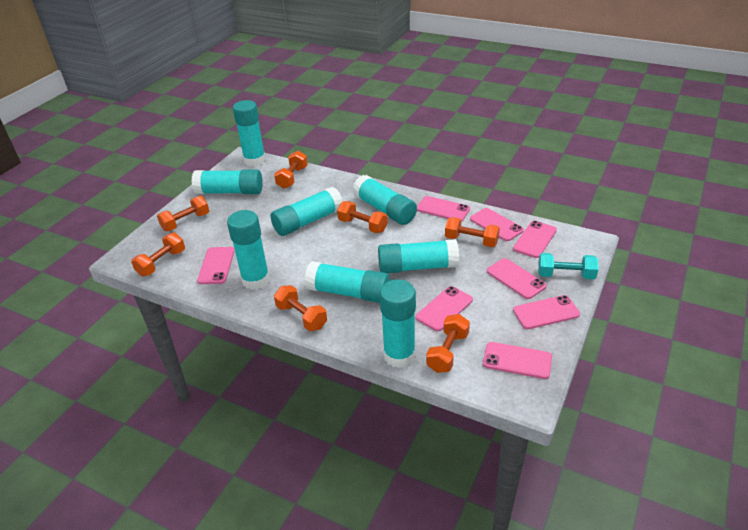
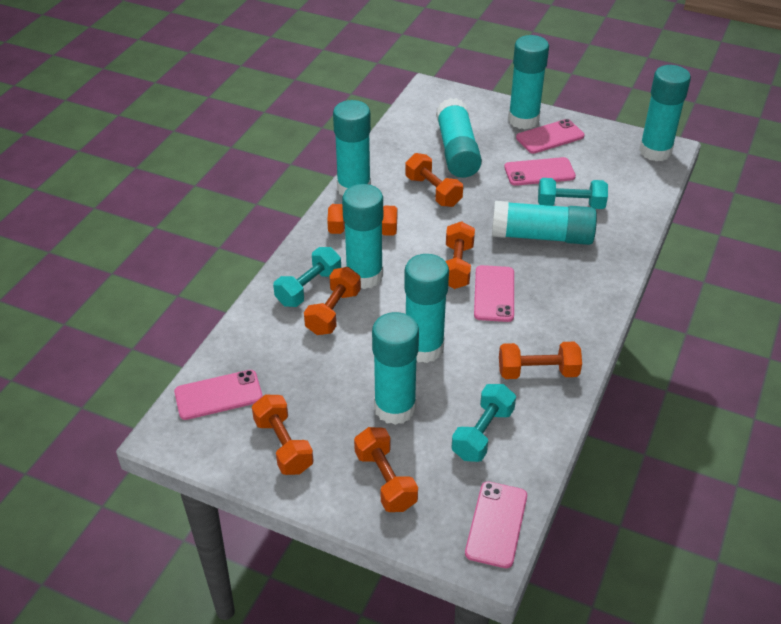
pink phone: 8 -> 5
turquoise dumbbell: 1 -> 3

